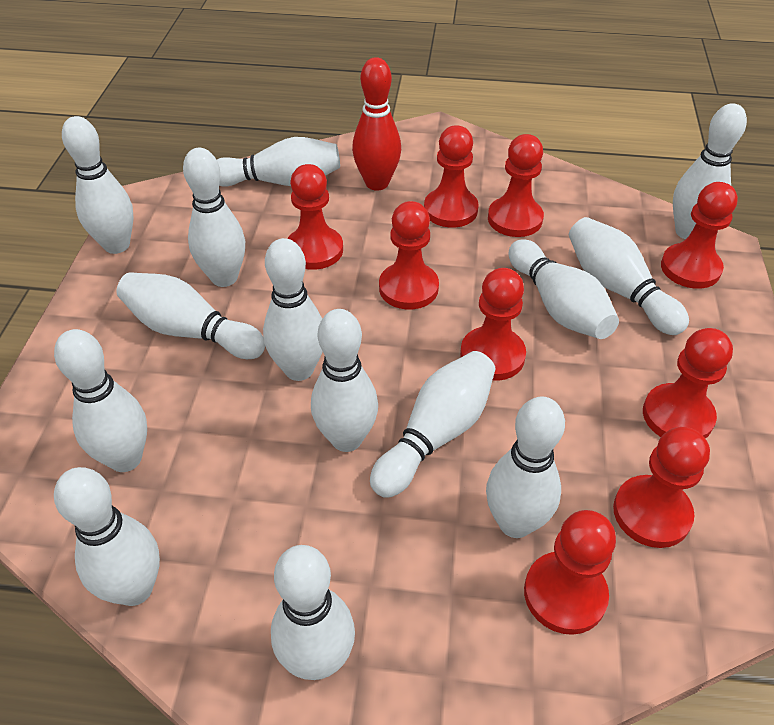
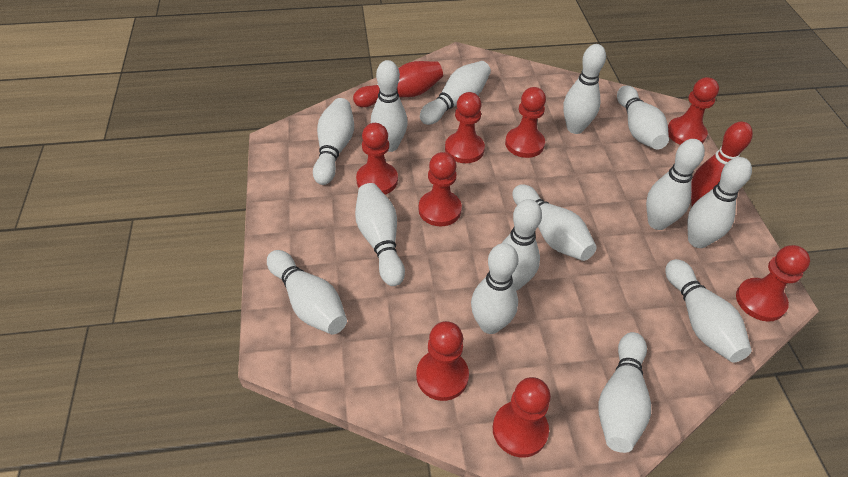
red bowling pin: 1 -> 2
red pawn: 9 -> 8

